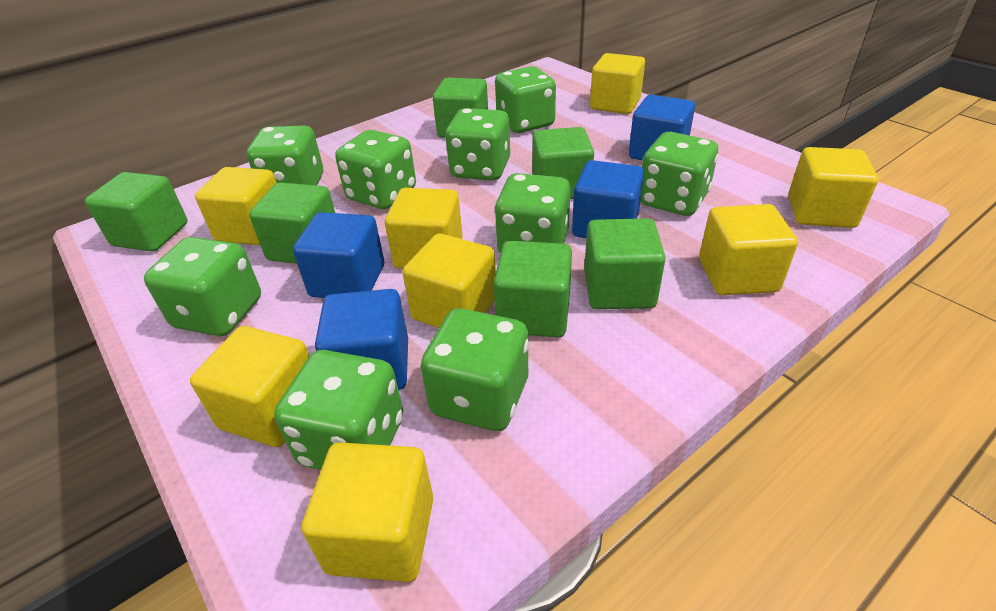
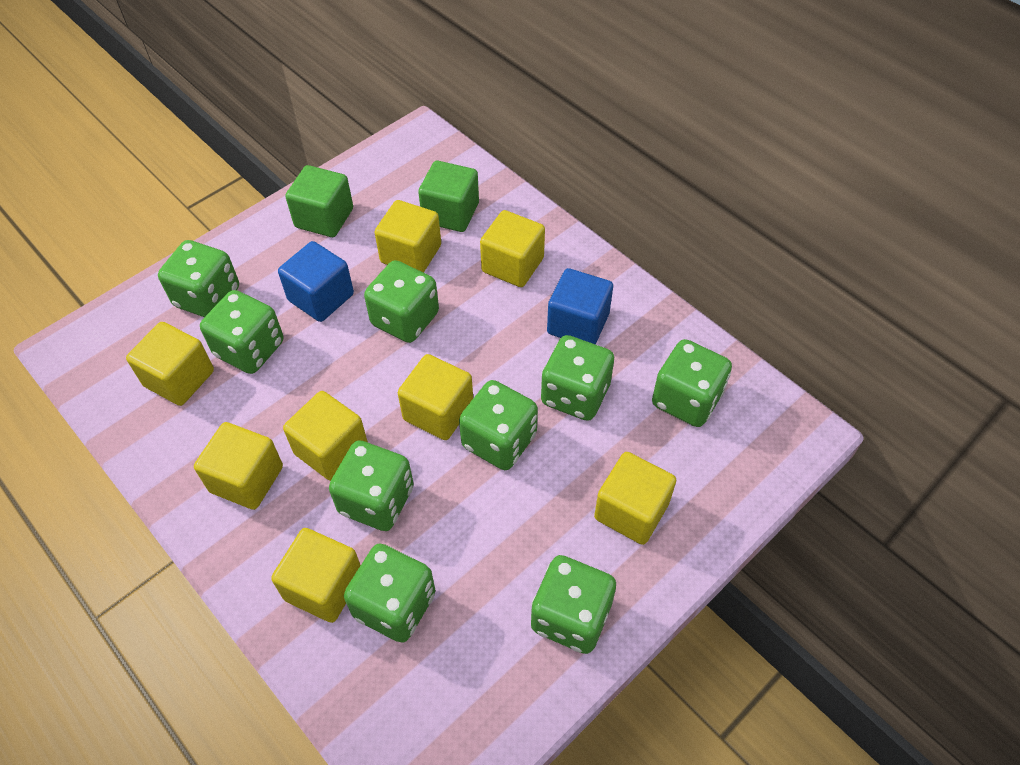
blue cube: 4 -> 2
green cube: 6 -> 2

